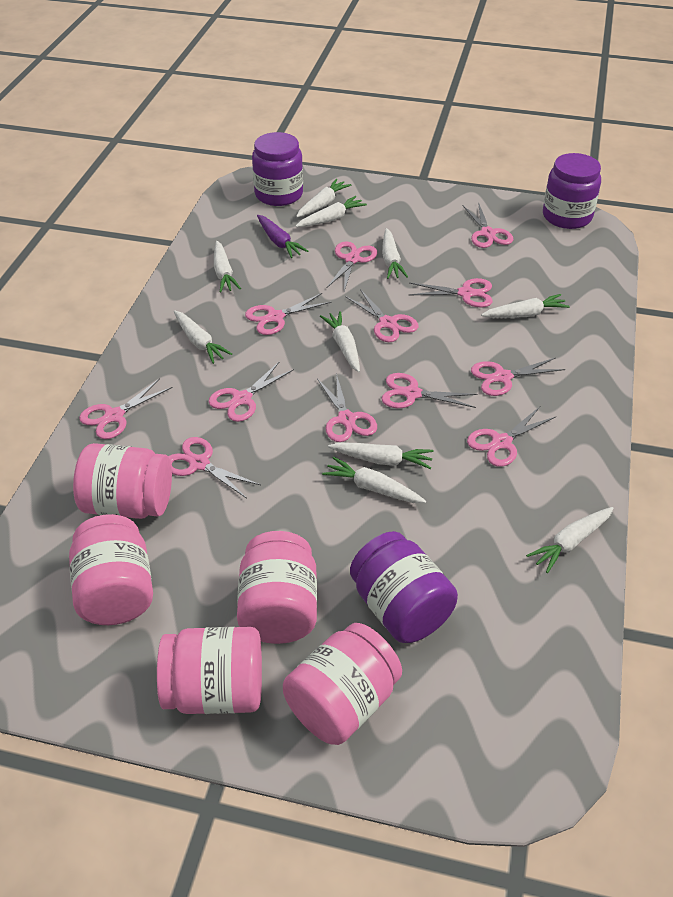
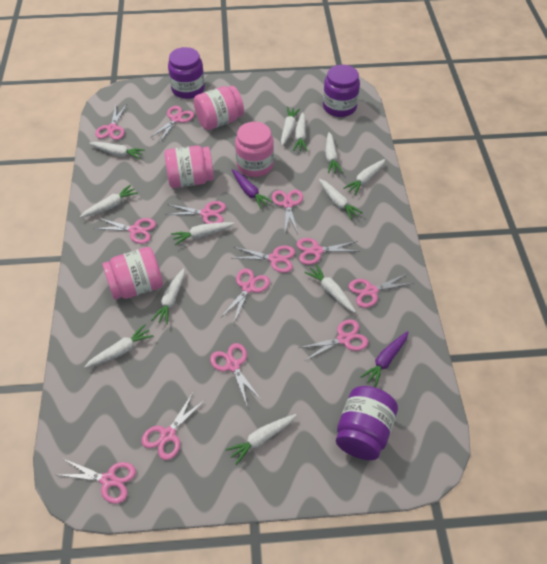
pink jar: 5 -> 4
pink scissors: 12 -> 13
purple carrot: 1 -> 2
white carrot: 10 -> 12

